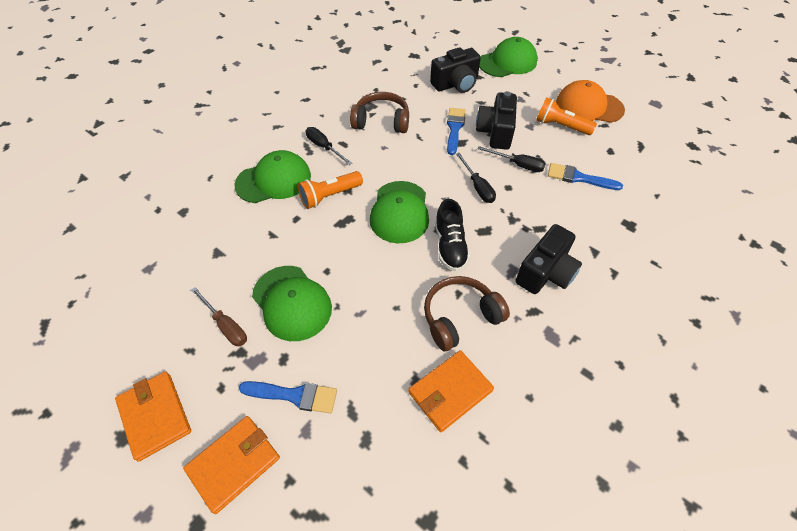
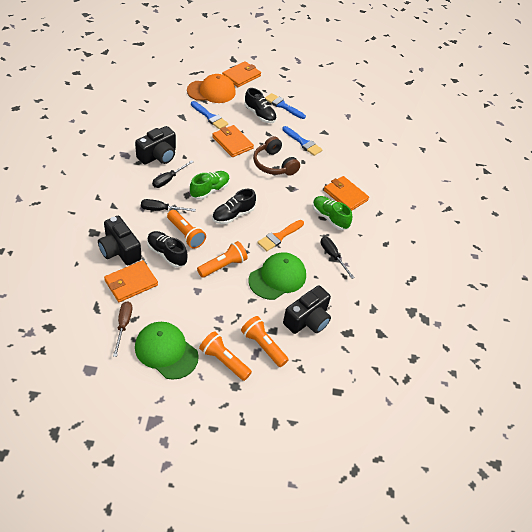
black shoe: 1 -> 3
brown headphones: 2 -> 1
green cap: 4 -> 2
green shoe: 0 -> 2
orange brush: 0 -> 1
orange flashlight: 2 -> 4
orange wallet: 3 -> 4

